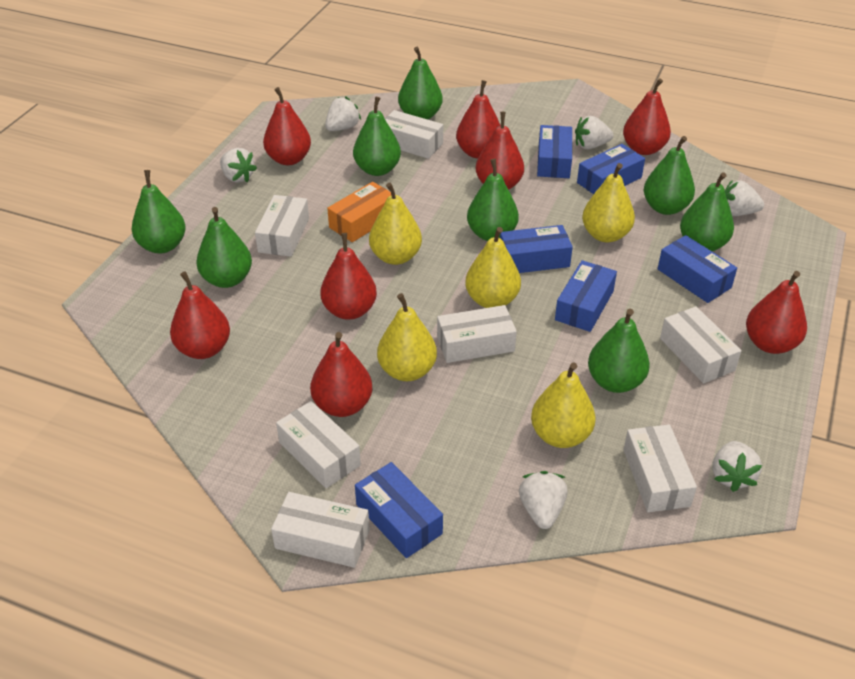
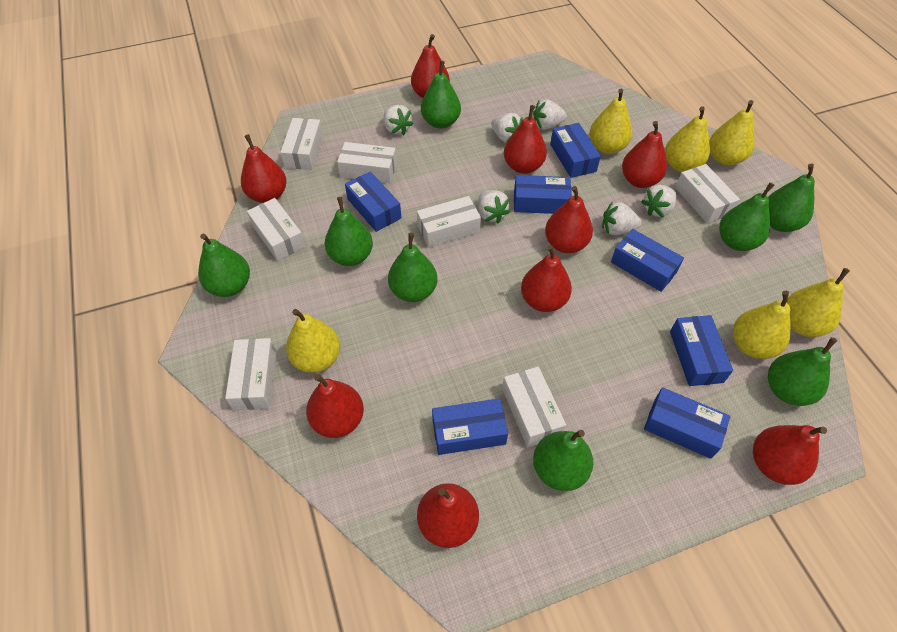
blue box: 6 -> 7
orange box: 1 -> 0
red pear: 8 -> 9
yellow pear: 5 -> 6

